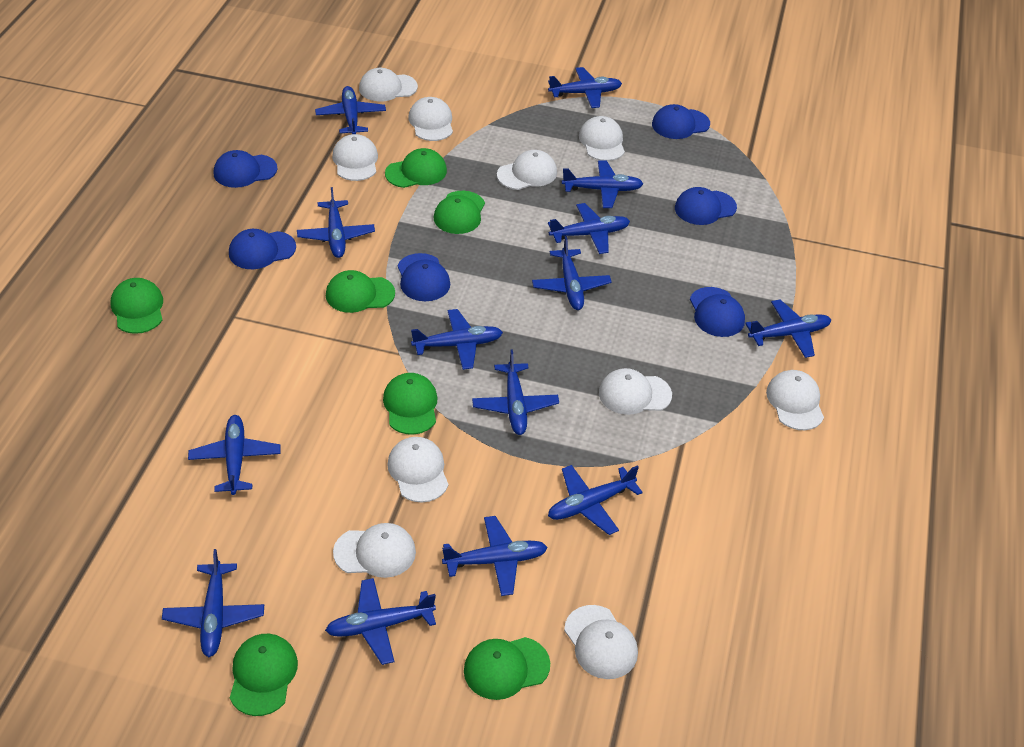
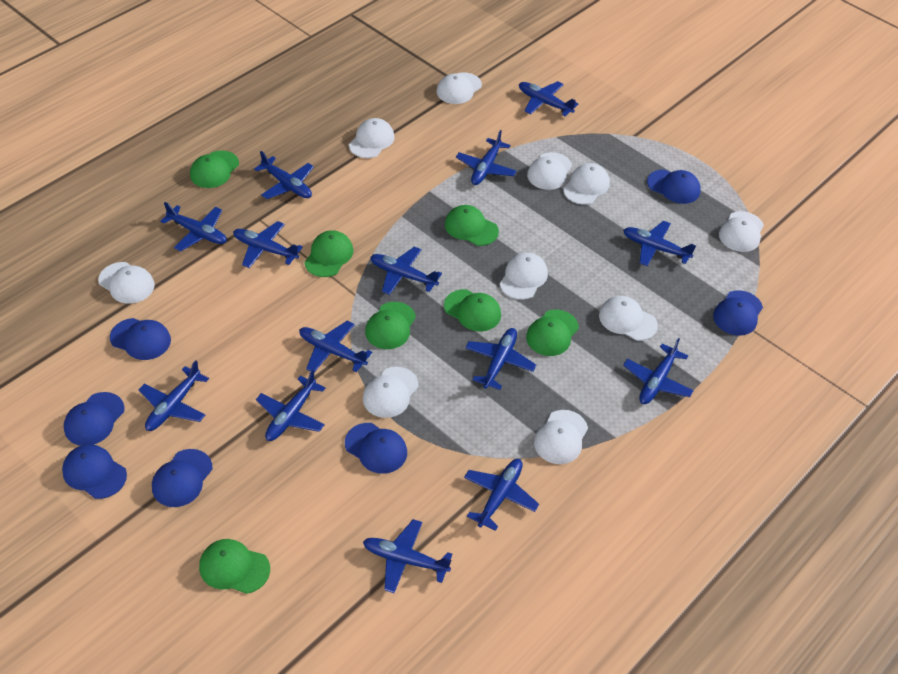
blue cap: 6 -> 7

